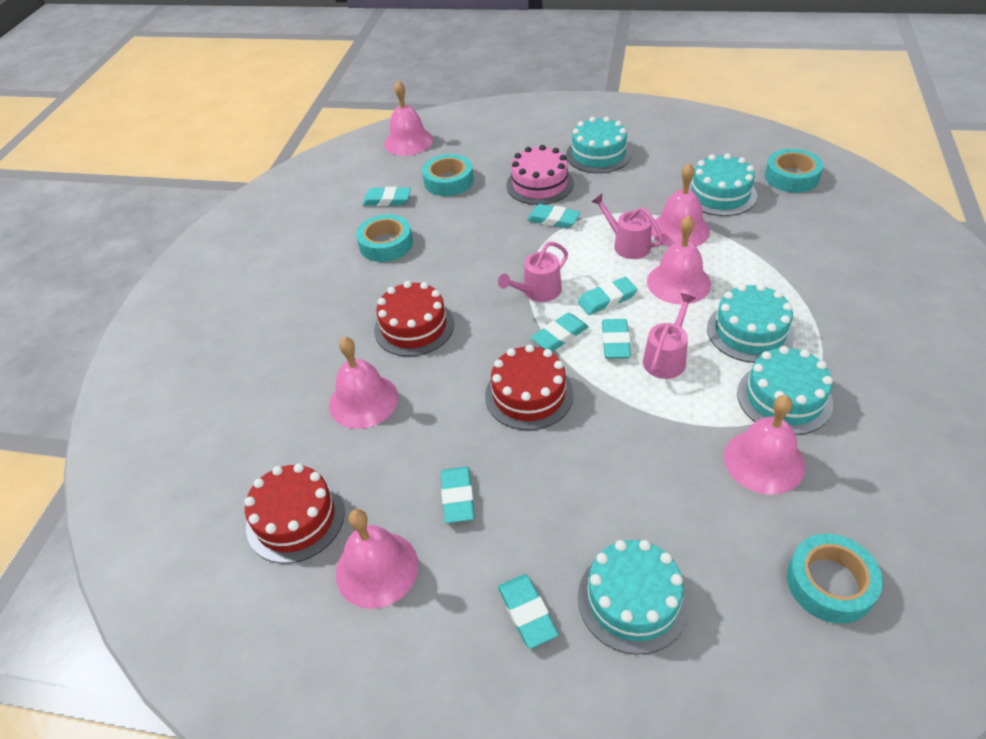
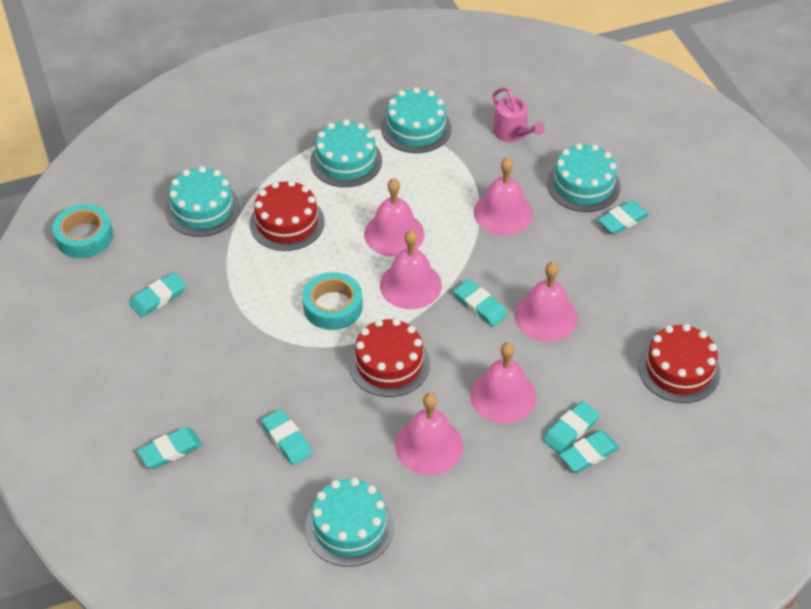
pink cake: 1 -> 0
pink watering can: 3 -> 1
turquoise tape: 4 -> 2

